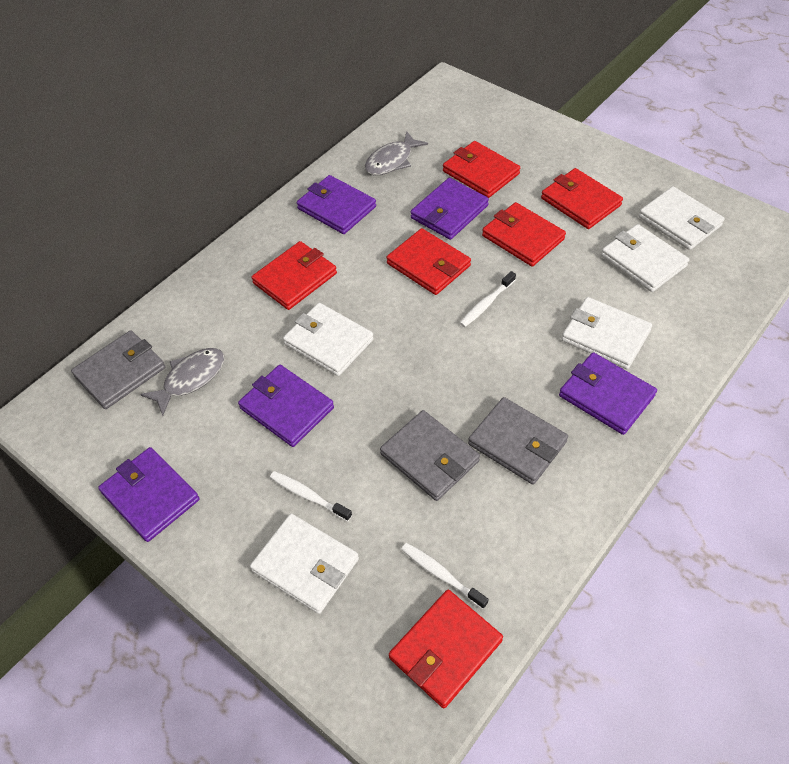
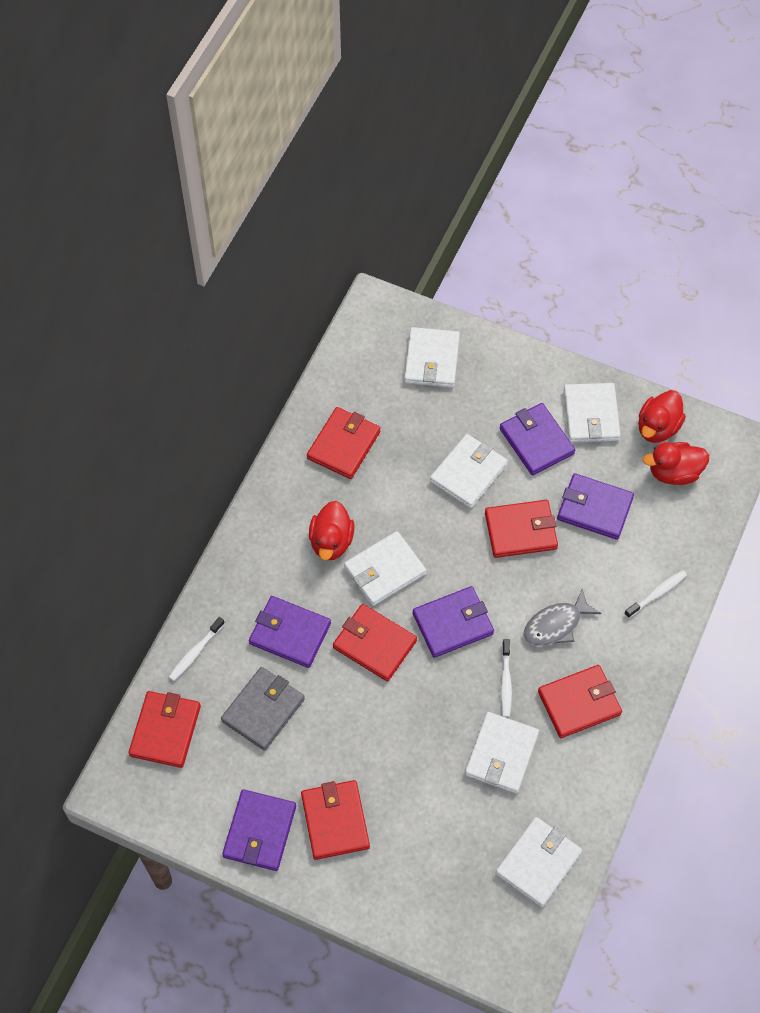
grey fish: 2 -> 1
grey wallet: 3 -> 1
red duck: 0 -> 3
white wallet: 5 -> 6

